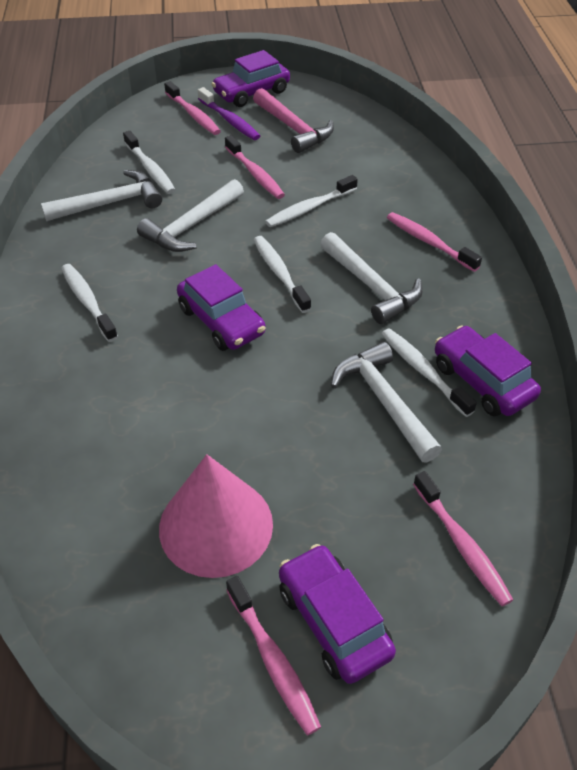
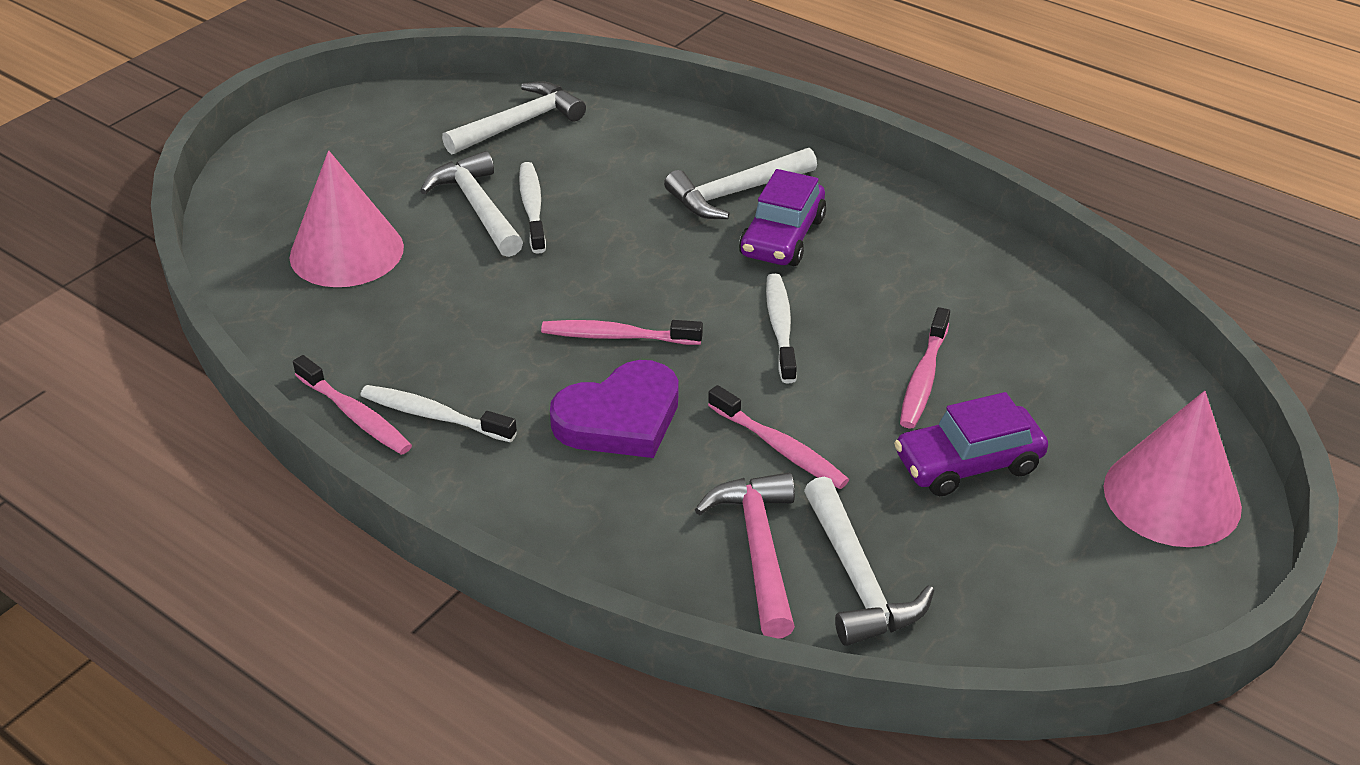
pink cone: 1 -> 2
pink toothbrush: 5 -> 4
purple car: 4 -> 2
purple heart: 0 -> 1
purple toothbrush: 1 -> 0
white toothbrush: 5 -> 3

